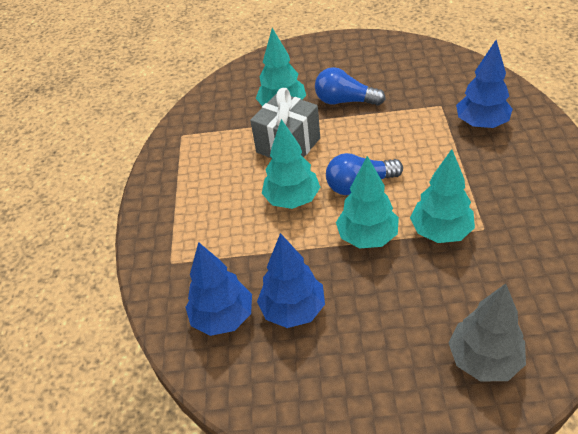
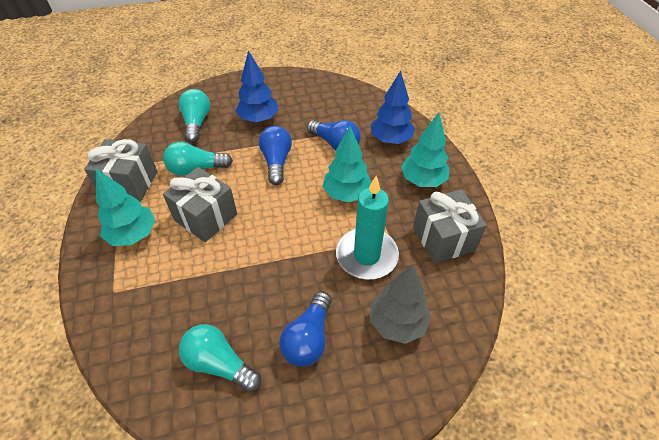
blue light bulb: 2 -> 3
blue tree: 3 -> 2
grey gift: 1 -> 3
turquoise candle: 0 -> 1
turquoise light bulb: 0 -> 3
turquoise tree: 4 -> 3

